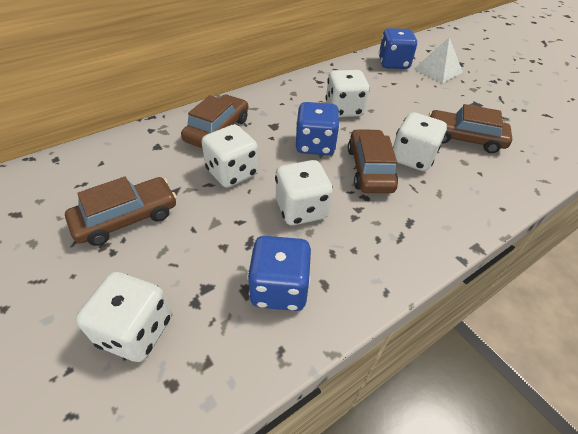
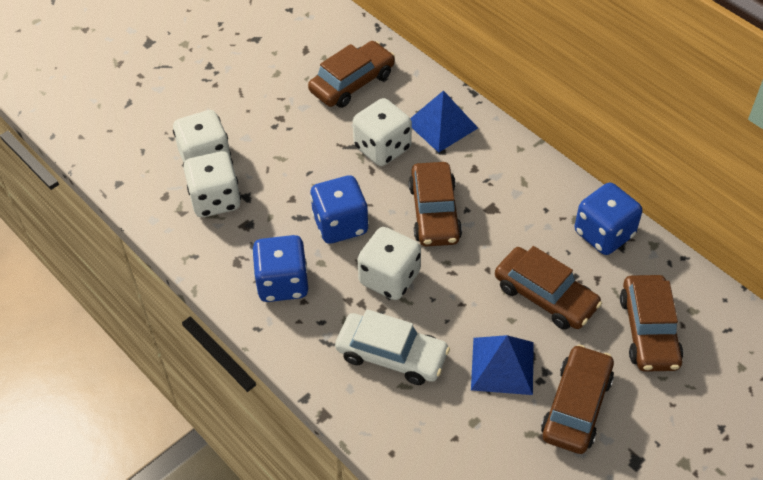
blue pyramid: 0 -> 2
brown car: 4 -> 5
white car: 0 -> 1
white dice: 5 -> 4
white pyramid: 1 -> 0

